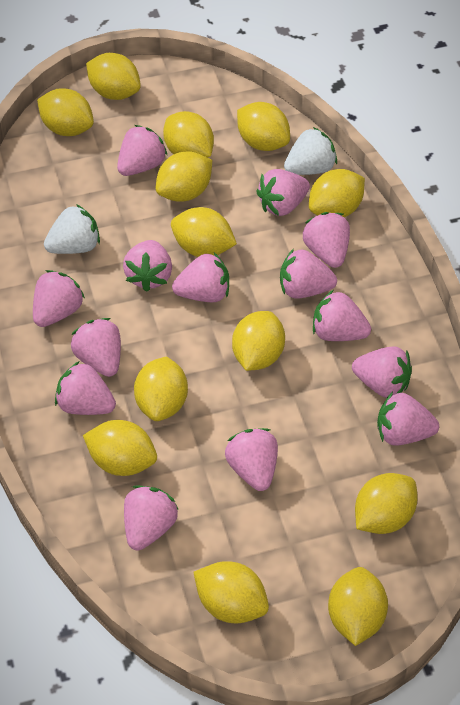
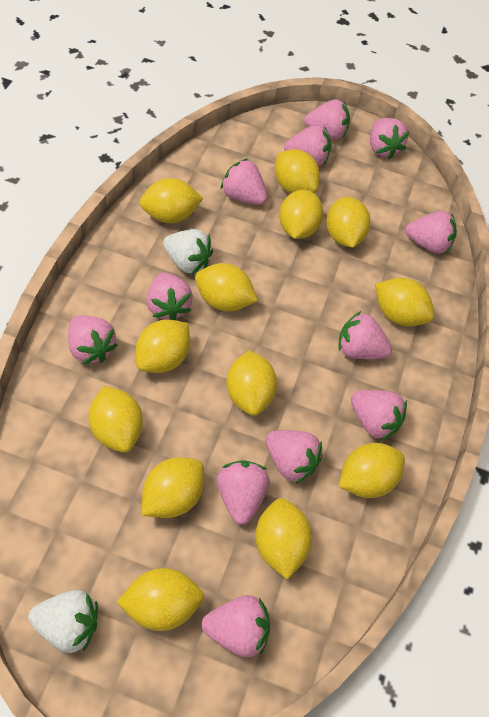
pink strawberry: 14 -> 12

